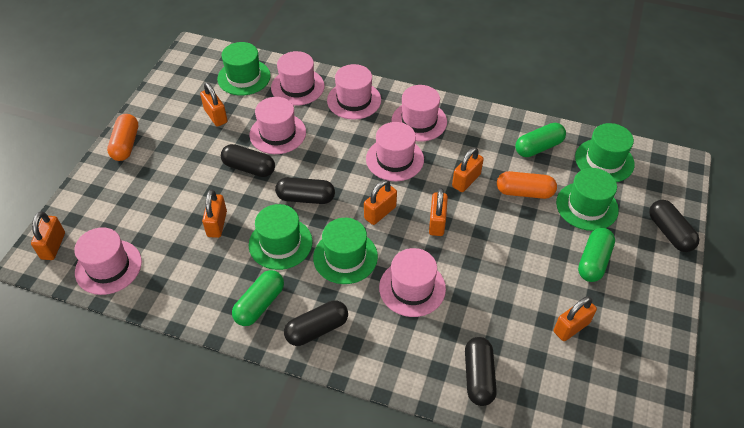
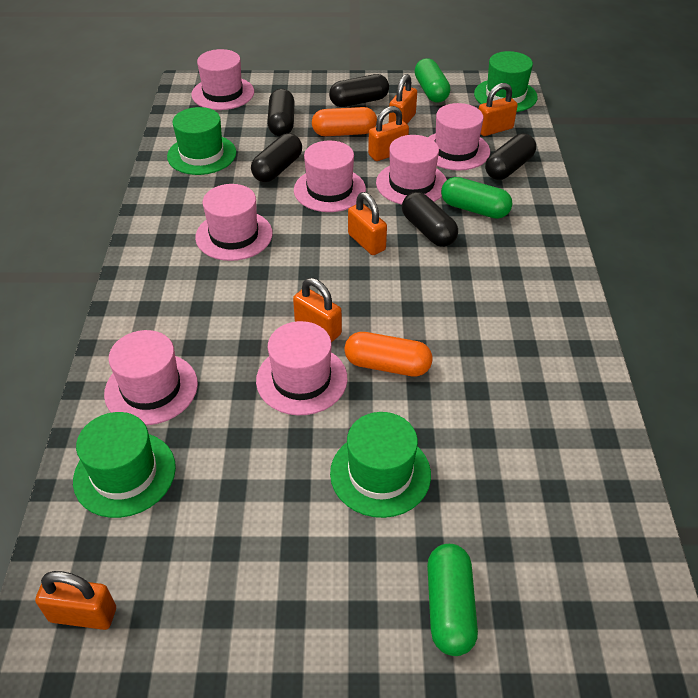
green hat: 5 -> 4
orange padlock: 7 -> 6

